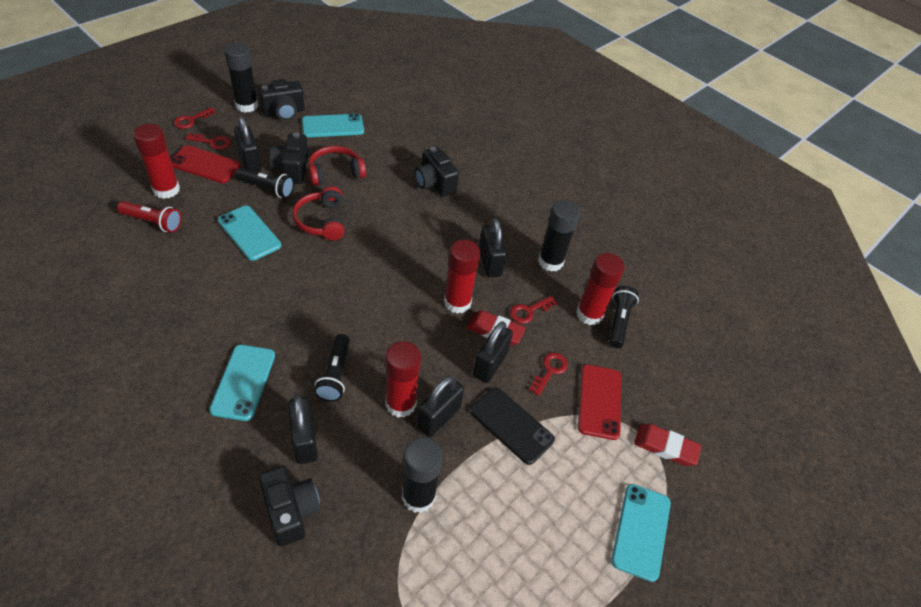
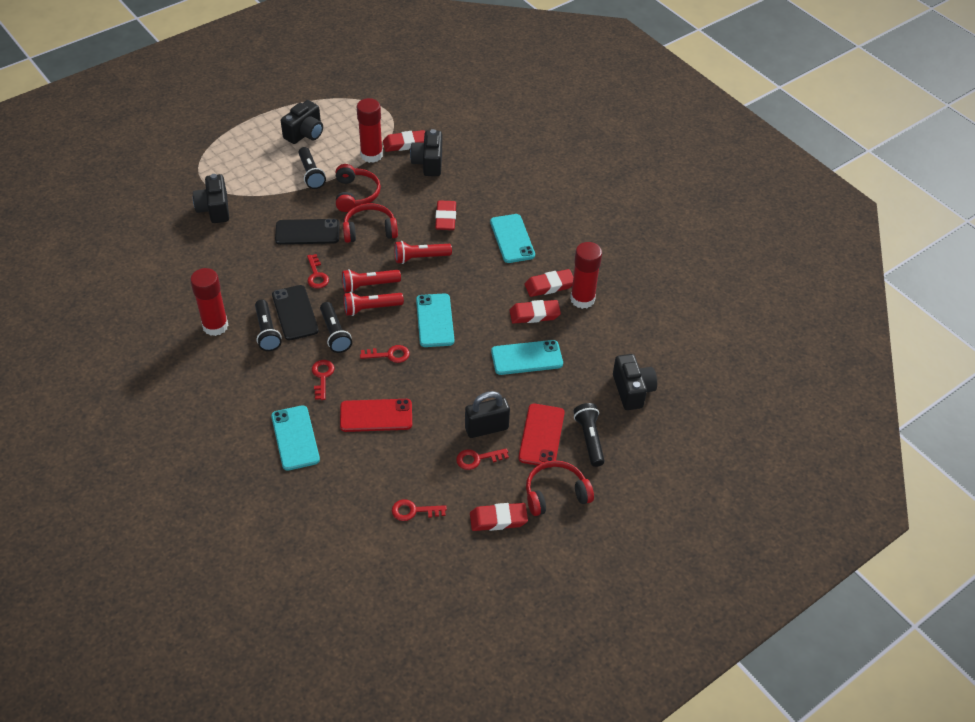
black flashlight: 3 -> 4
black glue stick: 3 -> 0
black padlock: 5 -> 1
black phone: 1 -> 2
red eraser: 2 -> 5
red flashlight: 1 -> 3
red glue stick: 4 -> 3
red headphones: 2 -> 3
red key: 4 -> 5

